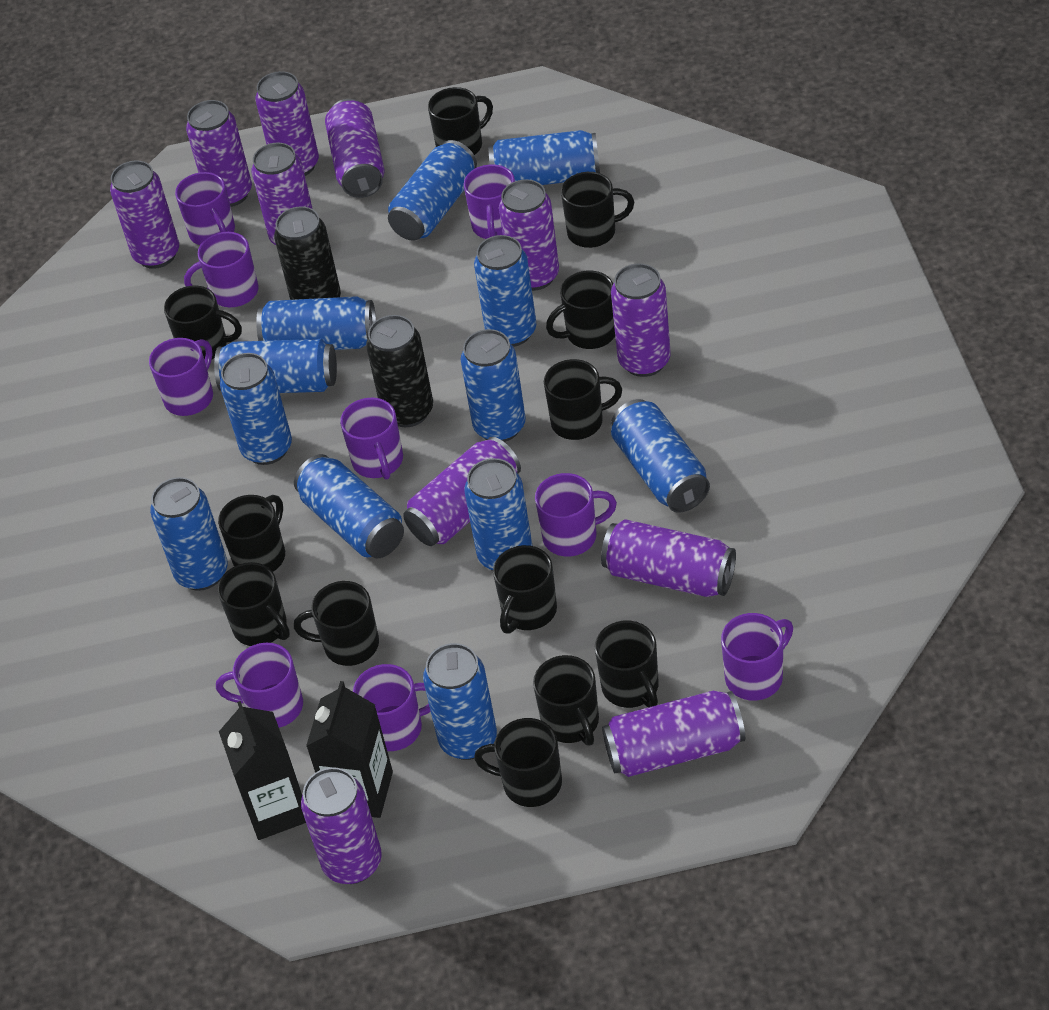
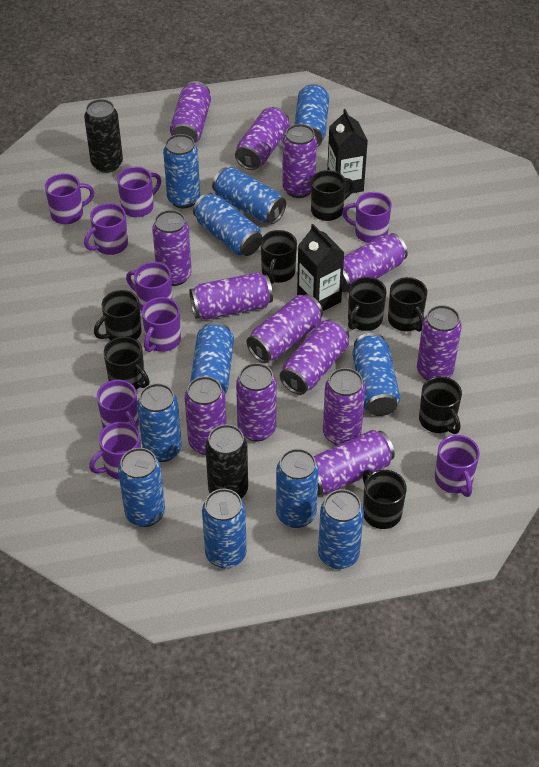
black mug: 12 -> 8
blue can: 12 -> 11
purple can: 11 -> 13

